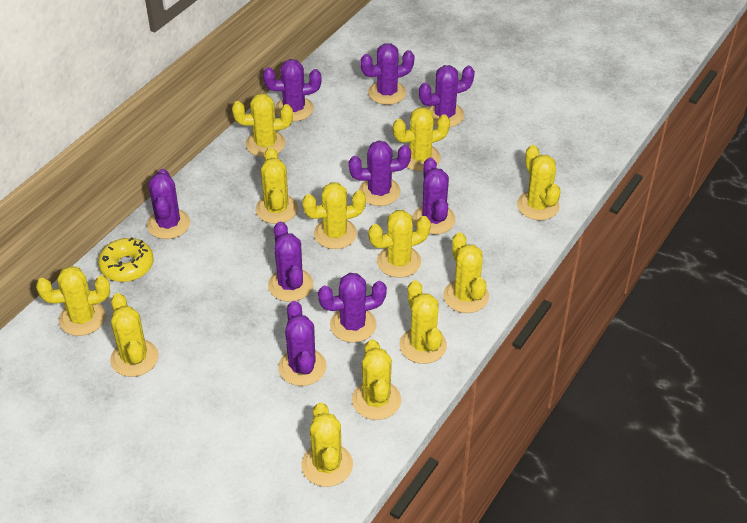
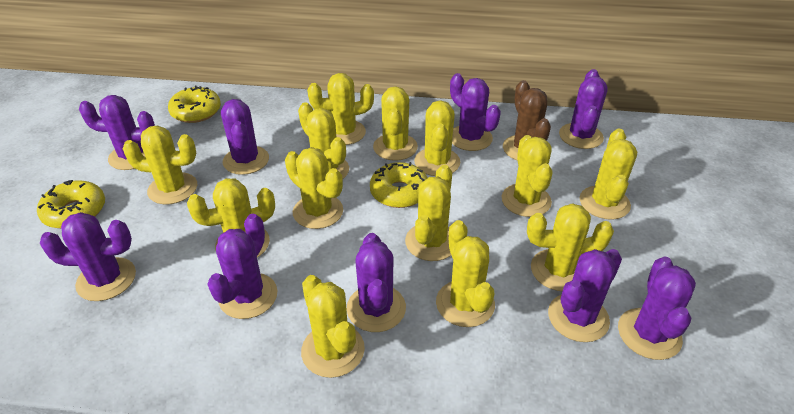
brown cactus: 0 -> 1
yellow cactus: 12 -> 13
yellow donut: 1 -> 3

